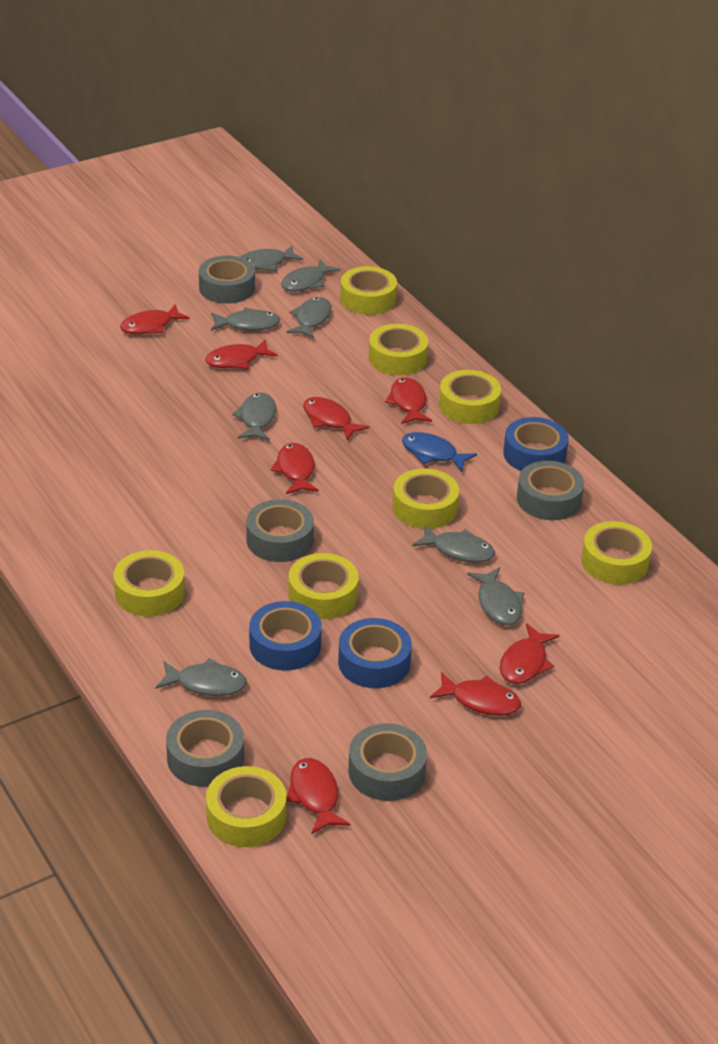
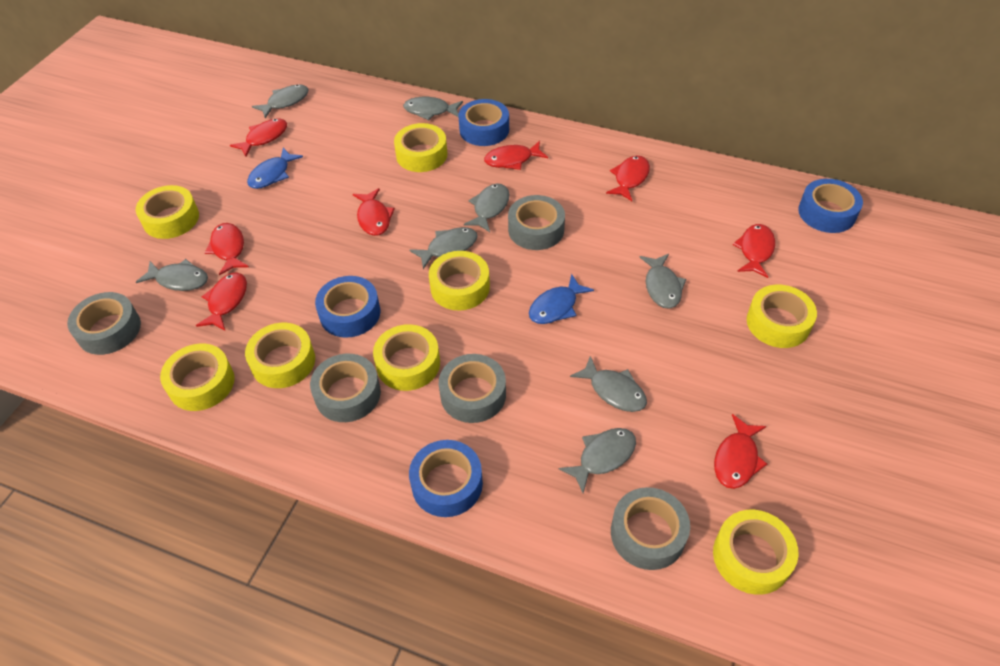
blue fish: 1 -> 2
blue tape: 3 -> 4

